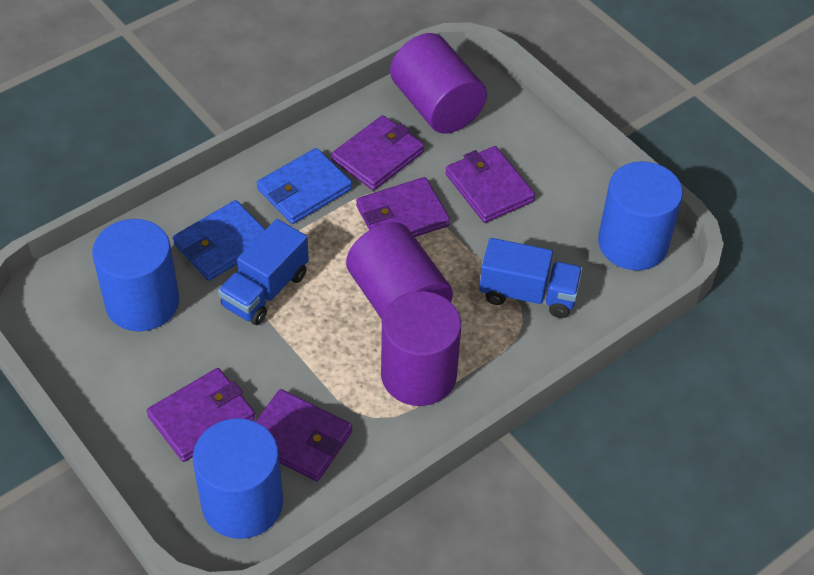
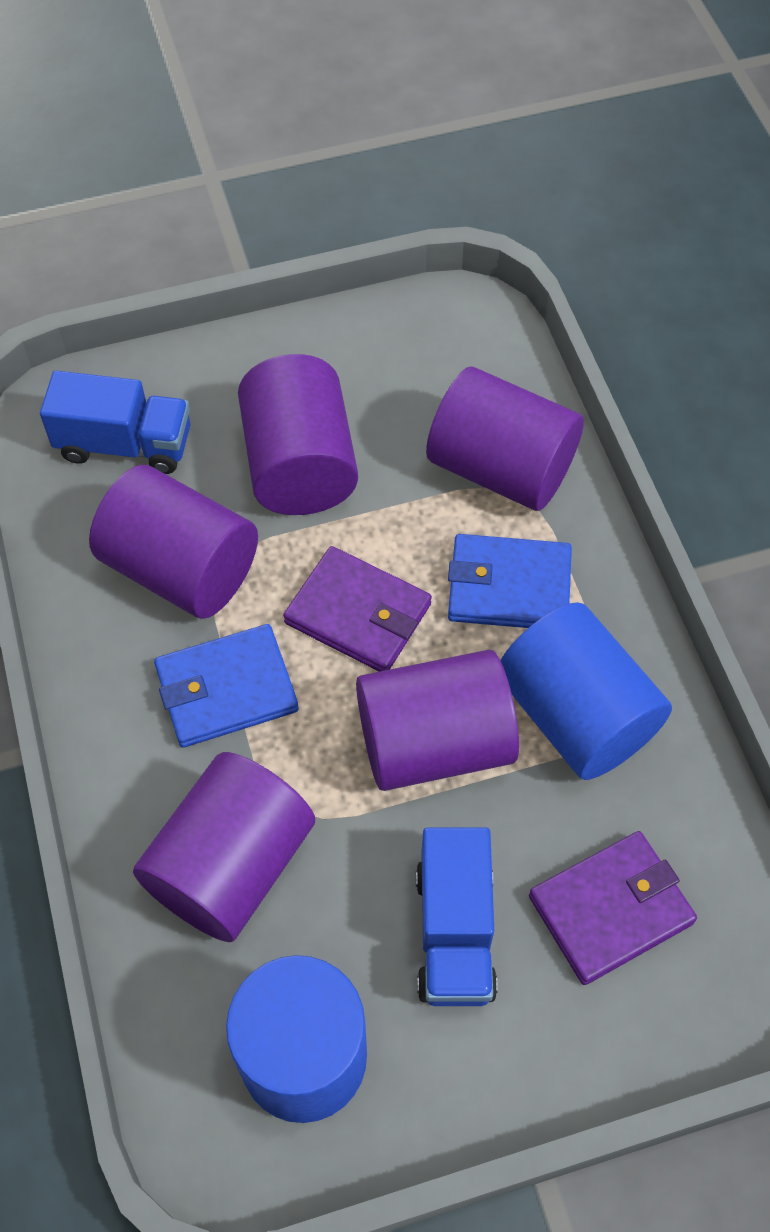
blue cylinder: 3 -> 2
purple cylinder: 3 -> 5
purple wallet: 5 -> 2

